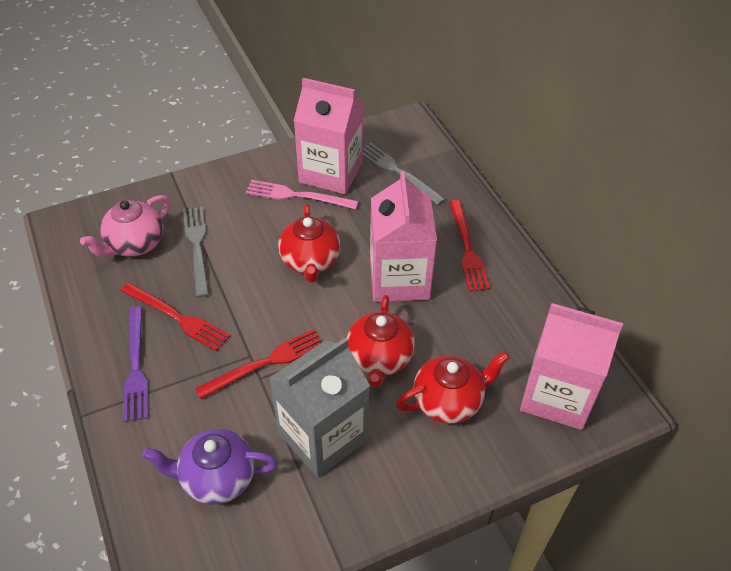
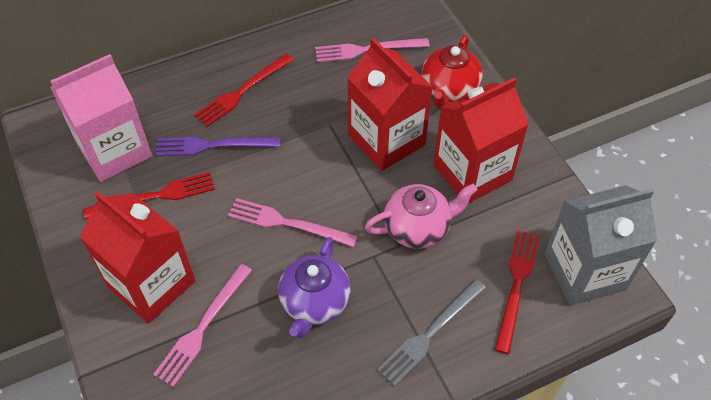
grey fork: 2 -> 1
pink carton: 3 -> 1
pink fork: 1 -> 3
red carton: 0 -> 3
red teapot: 3 -> 1

